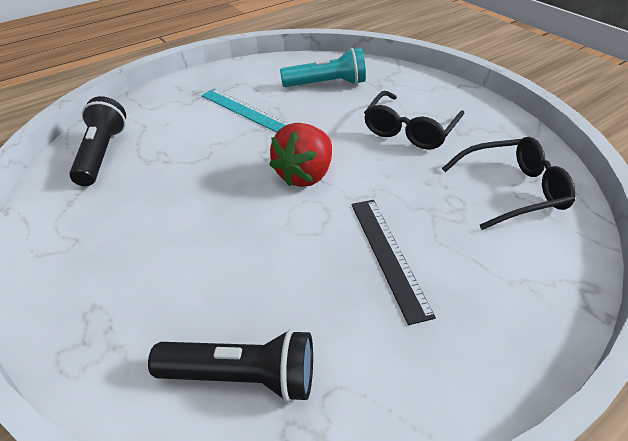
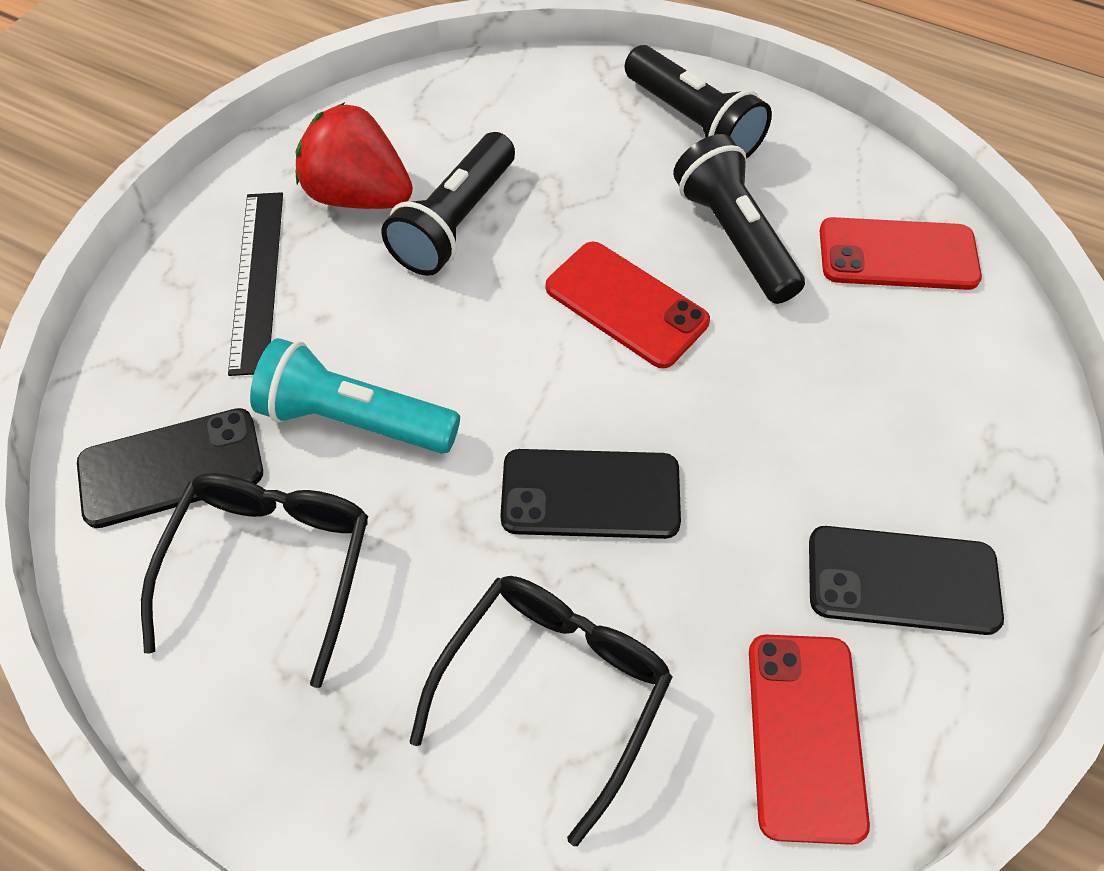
black flashlight: 2 -> 3
black phone: 0 -> 3
red phone: 0 -> 3
turquoise ruler: 1 -> 0

